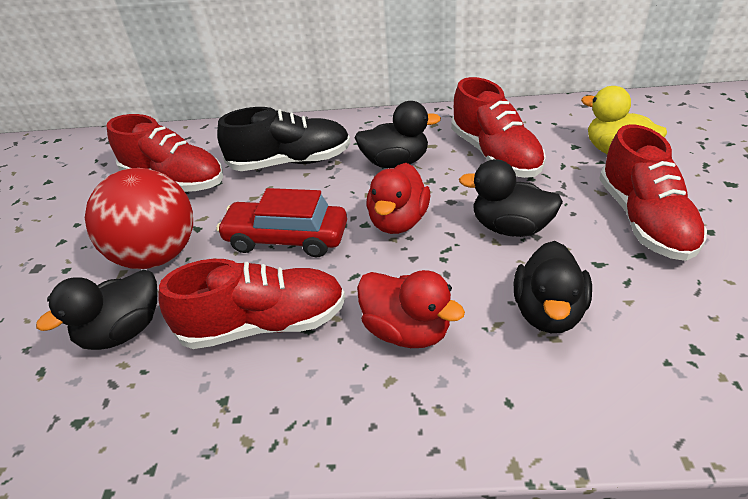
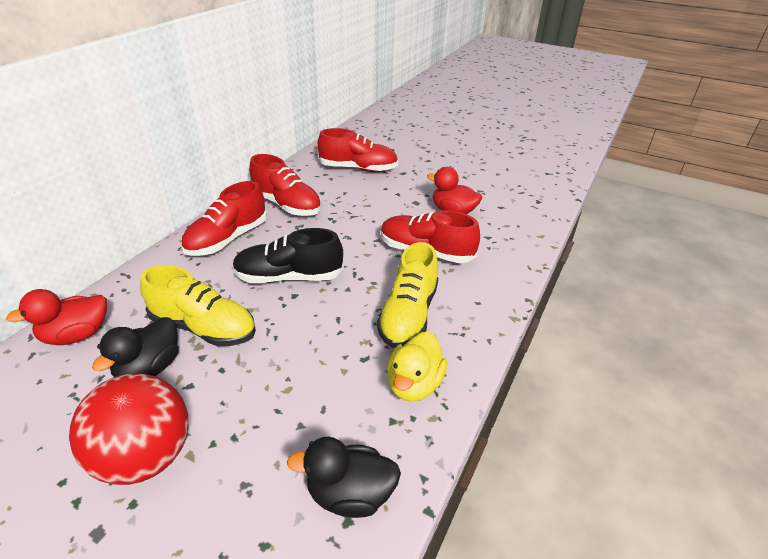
black duck: 4 -> 2
red car: 1 -> 0
yellow shoe: 0 -> 2

